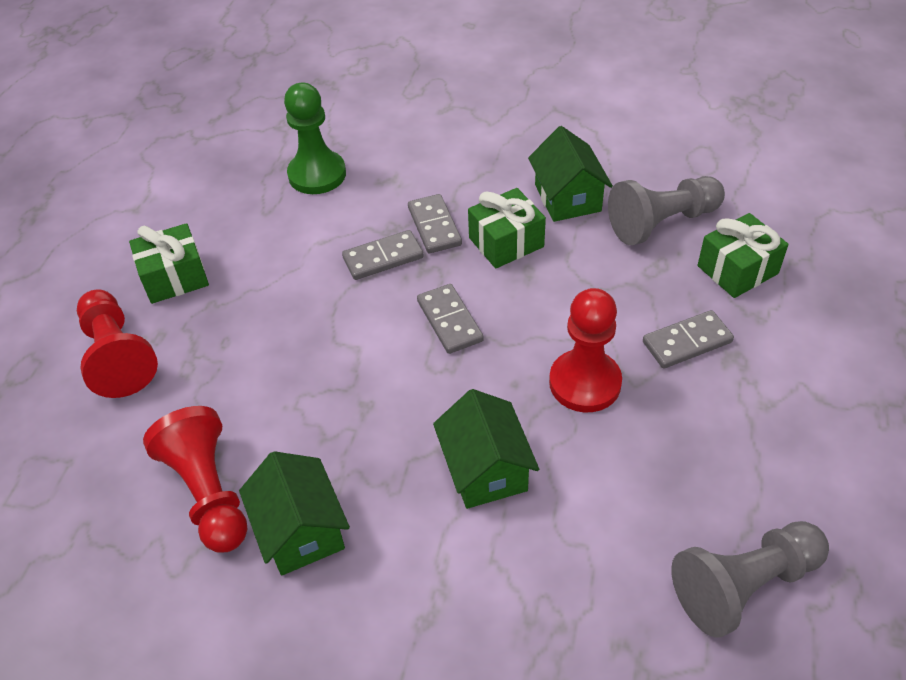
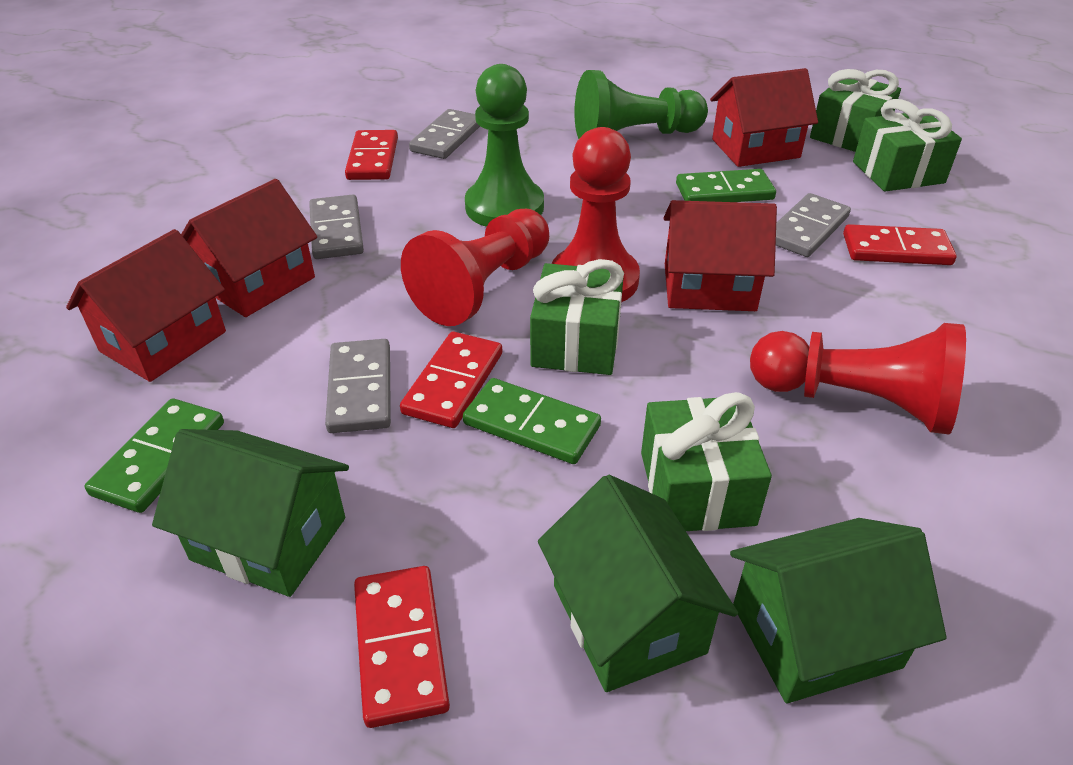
green domino: 0 -> 3
green gift: 3 -> 4
green pawn: 1 -> 2
grey pawn: 2 -> 0
red domino: 0 -> 4
red house: 0 -> 4

